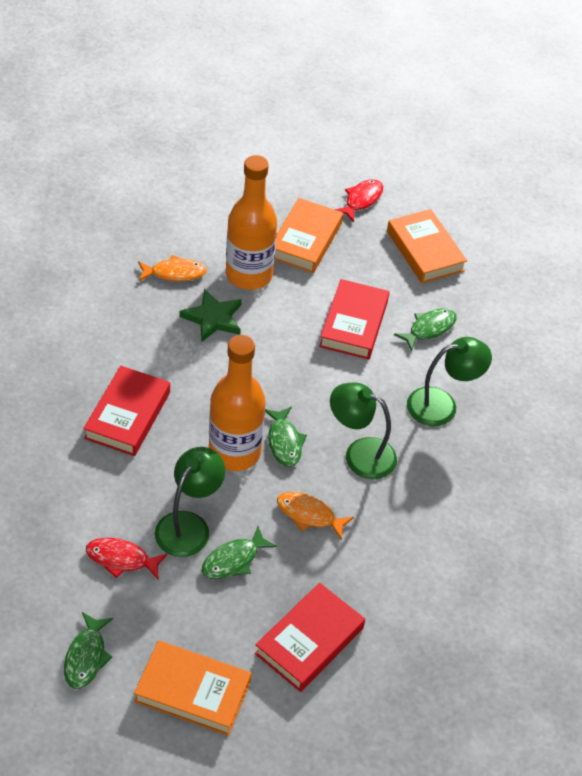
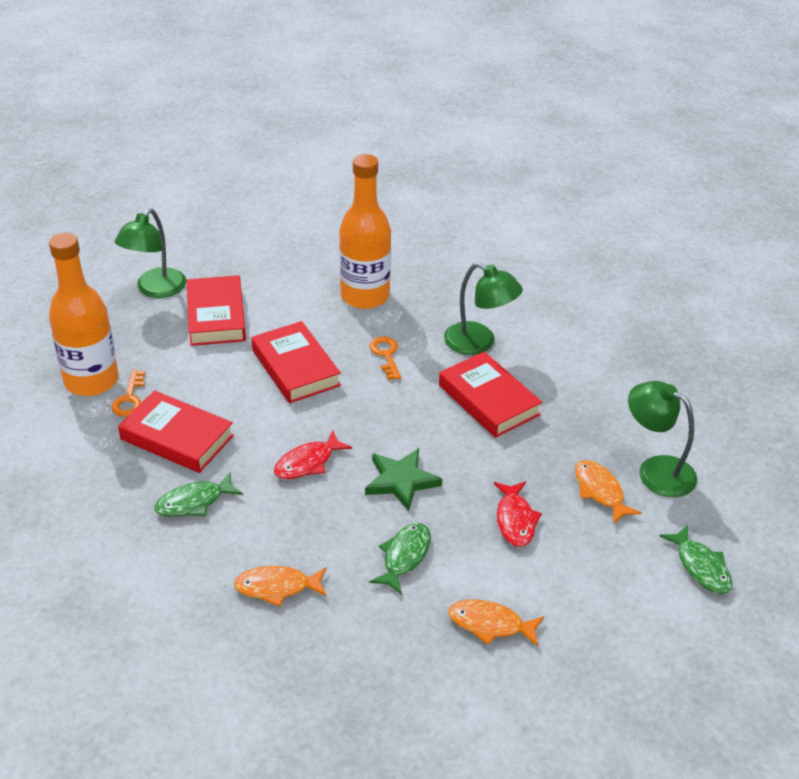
green fish: 4 -> 3
orange book: 3 -> 0
orange fish: 2 -> 3
orange key: 0 -> 2
red book: 3 -> 4

